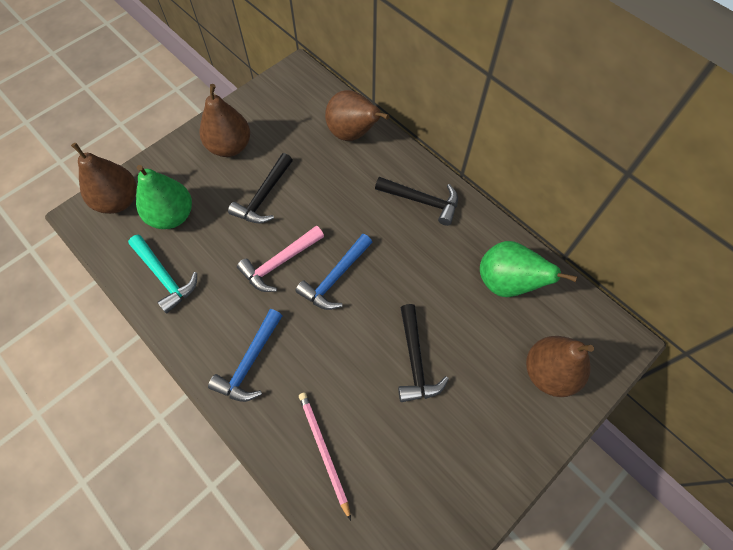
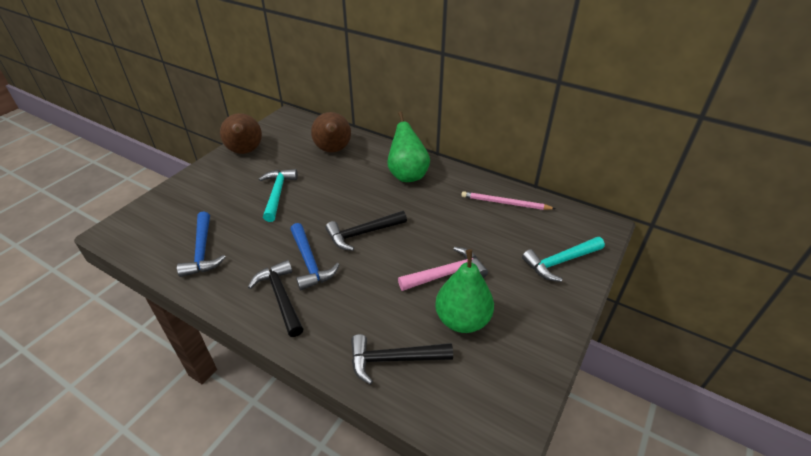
brown pear: 4 -> 2
turquoise hammer: 1 -> 2

